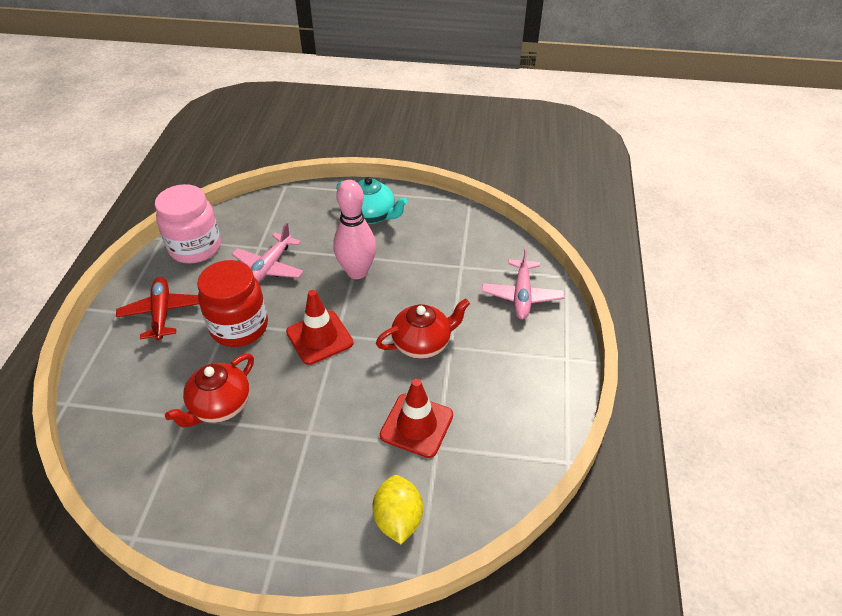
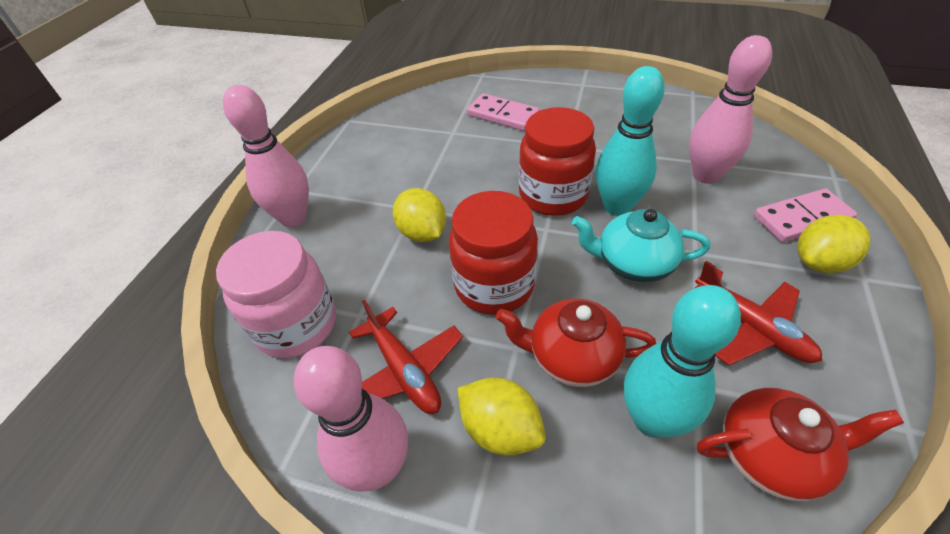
pink bowling pin: 1 -> 3
pink domino: 0 -> 2
pink plane: 2 -> 0
red jar: 1 -> 2
red plane: 1 -> 2
red traffic cone: 2 -> 0
turquoise bowling pin: 0 -> 2
yellow lemon: 1 -> 3

